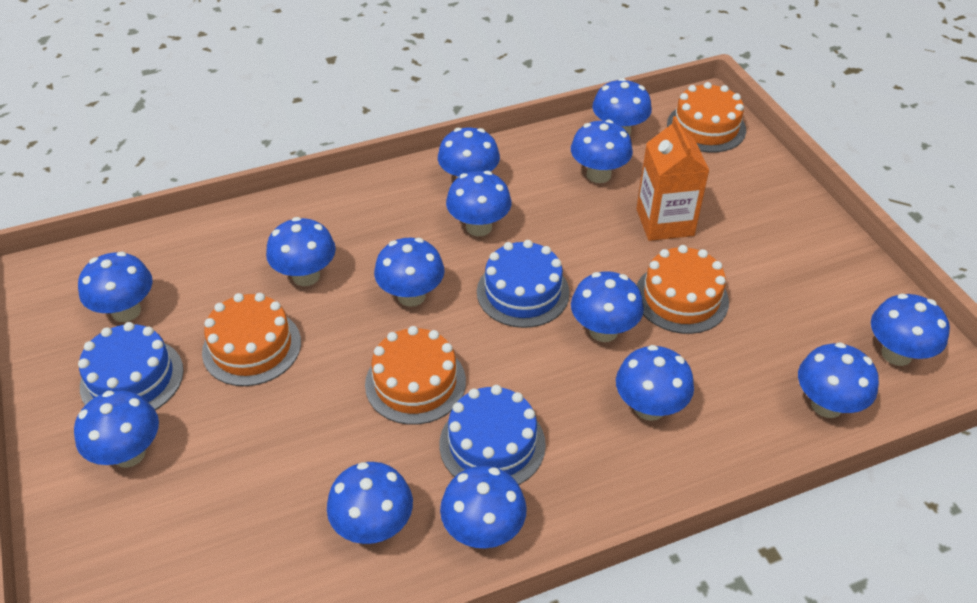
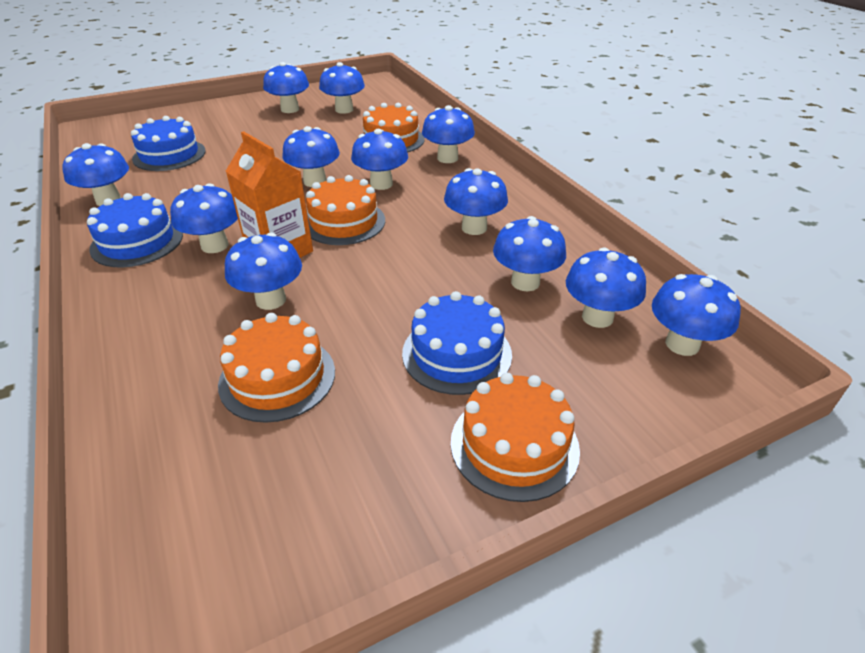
blue mushroom: 14 -> 12

